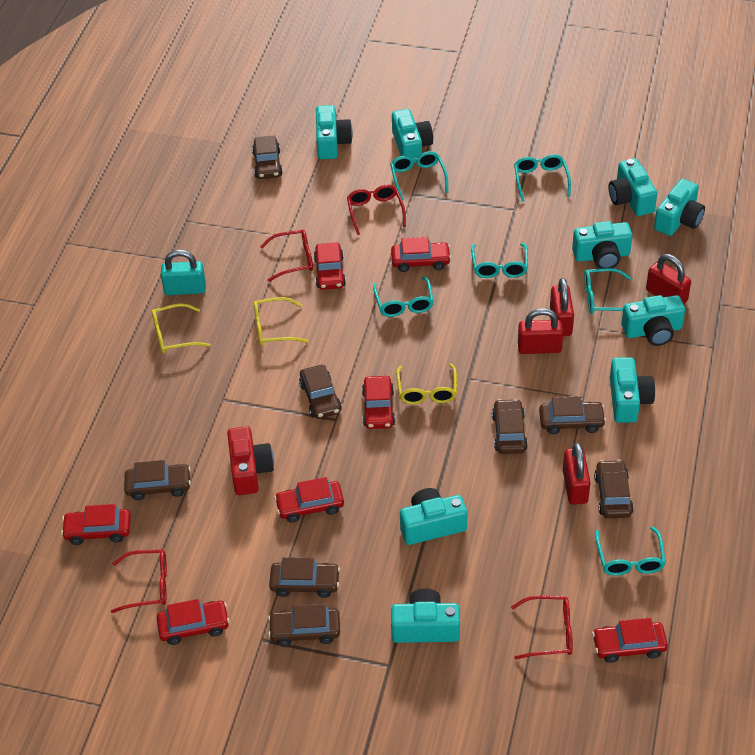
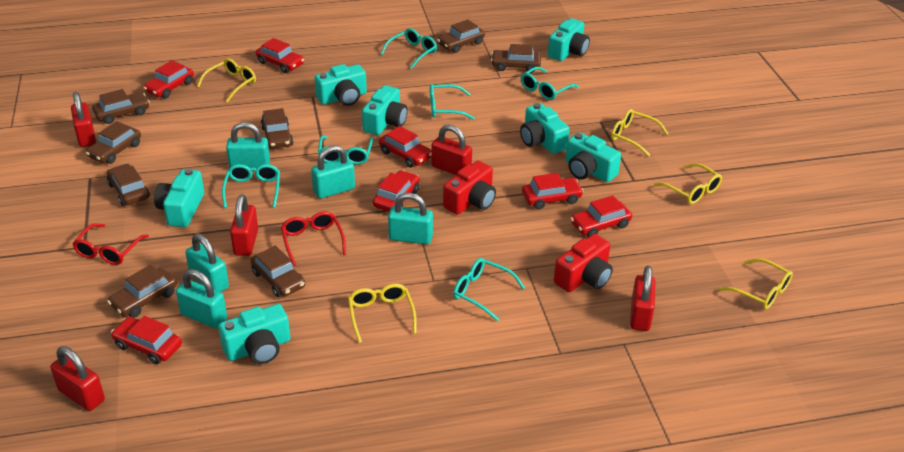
red camera: 1 -> 2
red glasses: 4 -> 2
red padlock: 4 -> 5
turquoise camera: 9 -> 7
turquoise padlock: 1 -> 5
yellow glasses: 3 -> 5

